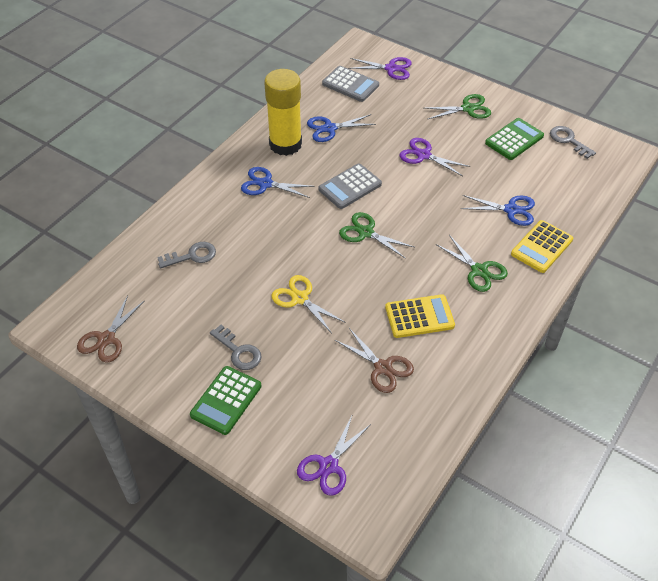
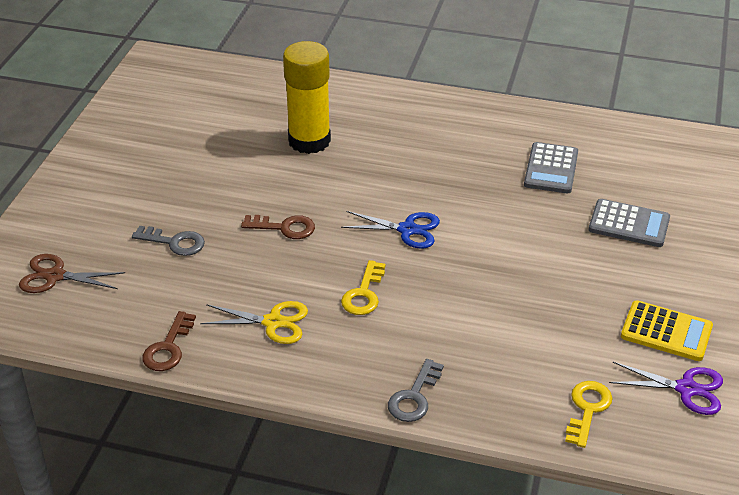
blue scissors: 3 -> 1
brown key: 0 -> 2
brown scissors: 2 -> 1
green calculator: 2 -> 0
green scissors: 3 -> 0
grey key: 3 -> 2
purple scissors: 3 -> 1
yellow calculator: 2 -> 1
yellow key: 0 -> 2

